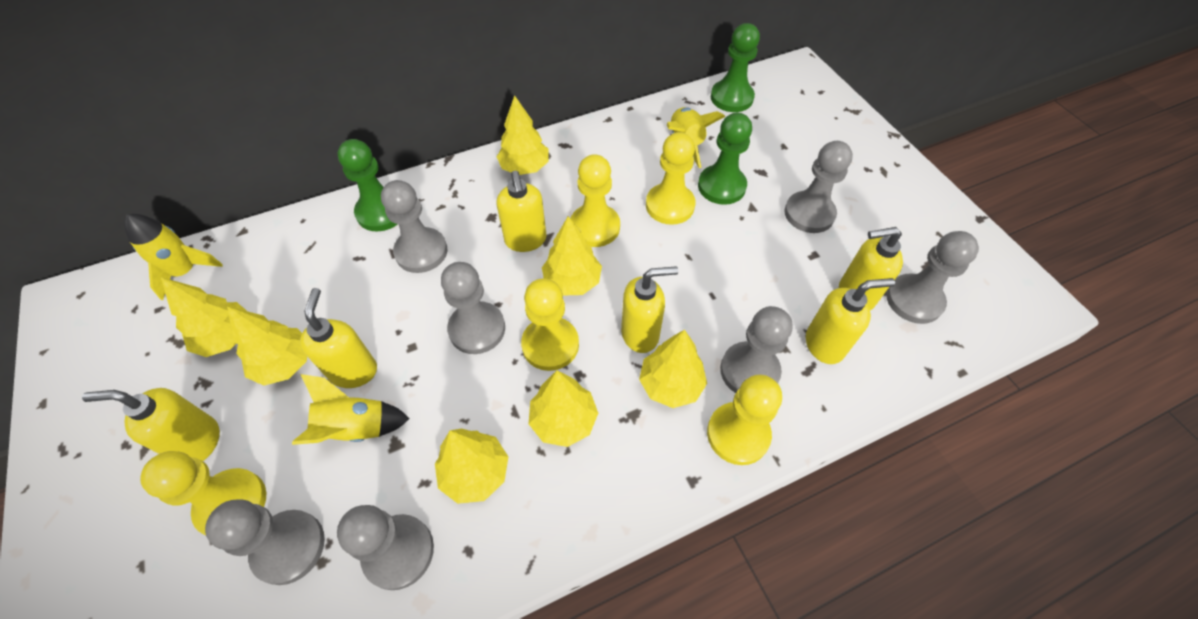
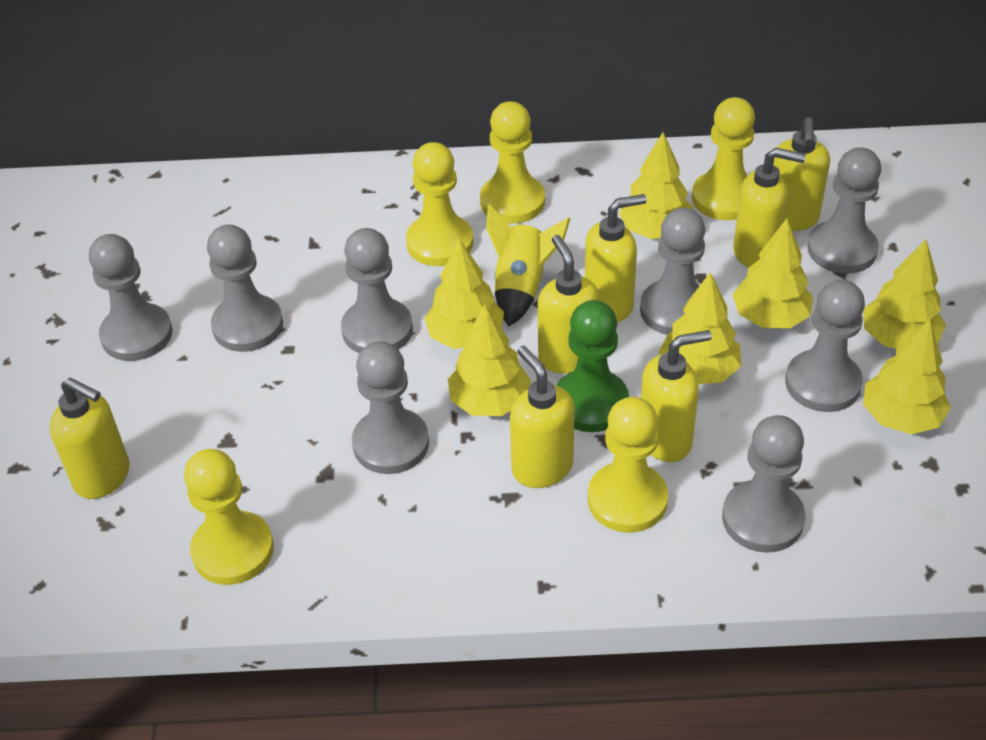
green pawn: 3 -> 1
grey pawn: 7 -> 8
yellow rocket: 3 -> 1
yellow soap dispenser: 6 -> 7

